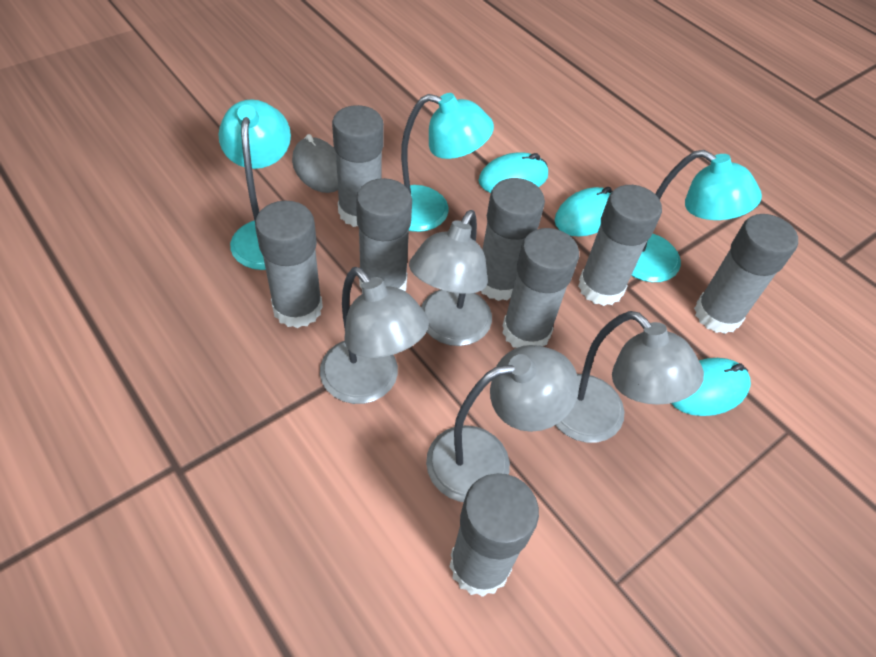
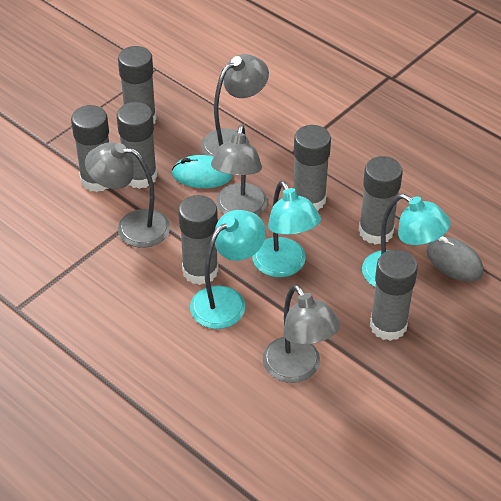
grey glue stick: 8 -> 7
turquoise mouse: 3 -> 1

